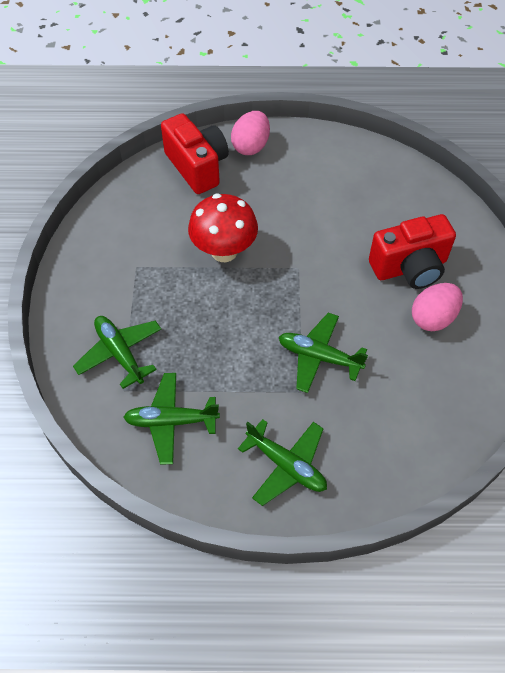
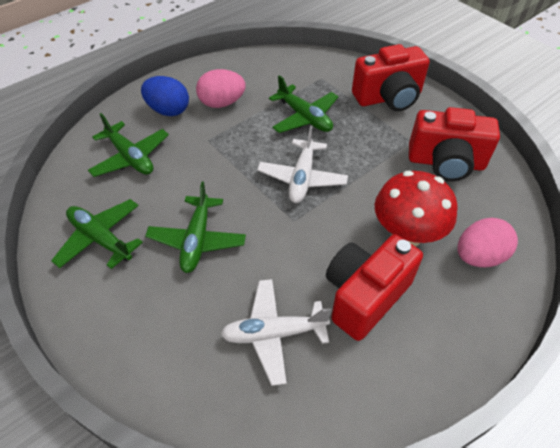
blue egg: 0 -> 1
red camera: 2 -> 3
white plane: 0 -> 2

